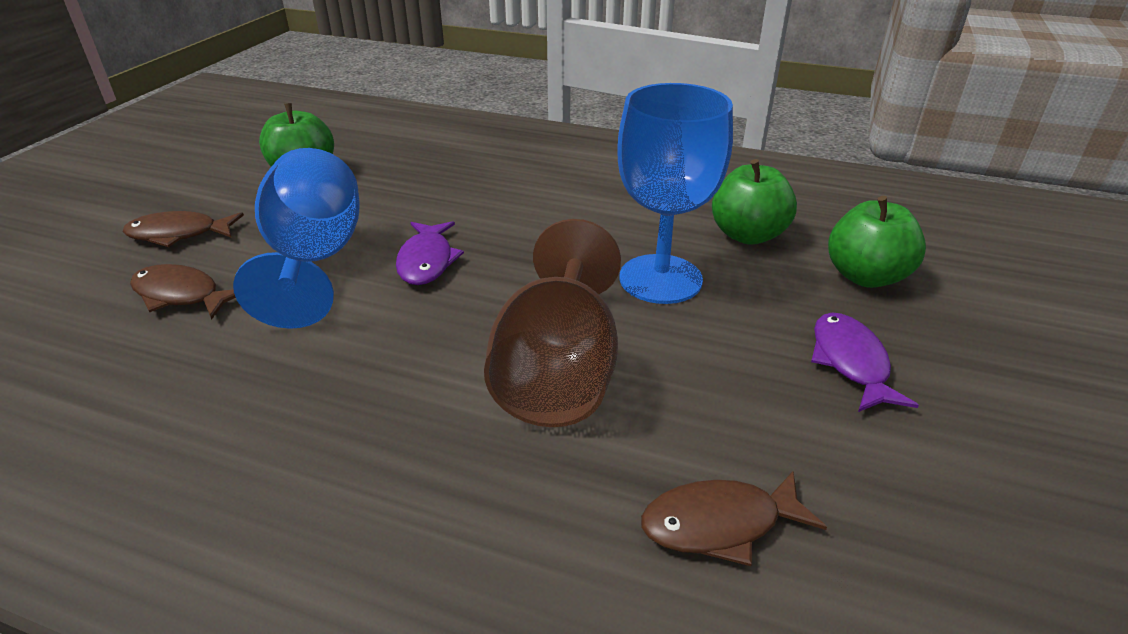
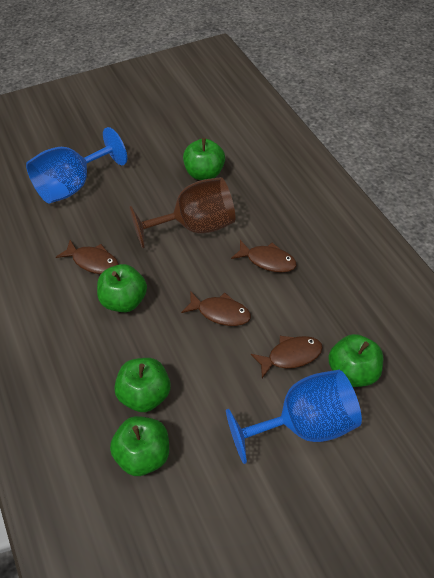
brown fish: 3 -> 4
green apple: 3 -> 5
purple fish: 2 -> 0

